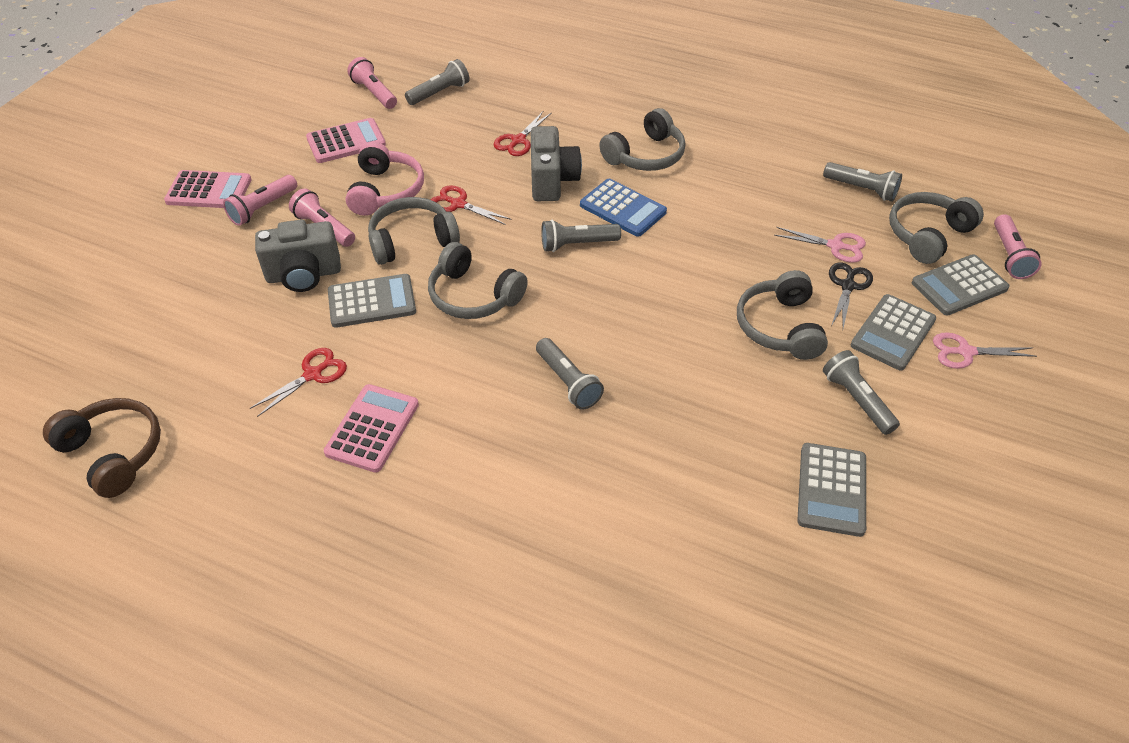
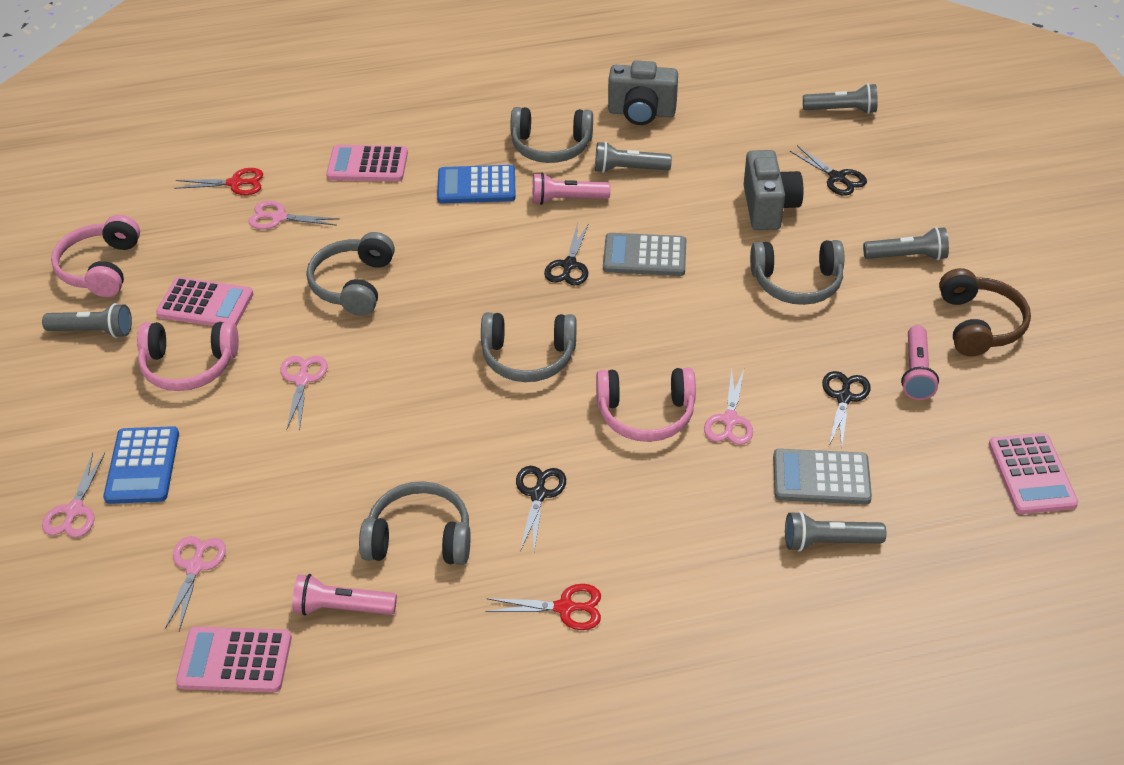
black scissors: 1 -> 4
blue calculator: 1 -> 2
grey calculator: 4 -> 2
pink calculator: 3 -> 4
pink flashlight: 4 -> 3
pink headphones: 1 -> 3
pink scissors: 2 -> 5
red scissors: 3 -> 2

